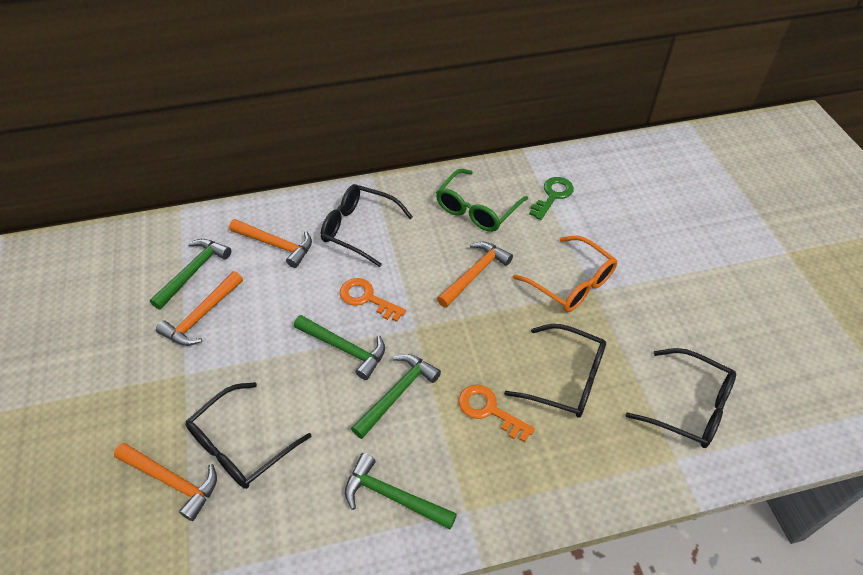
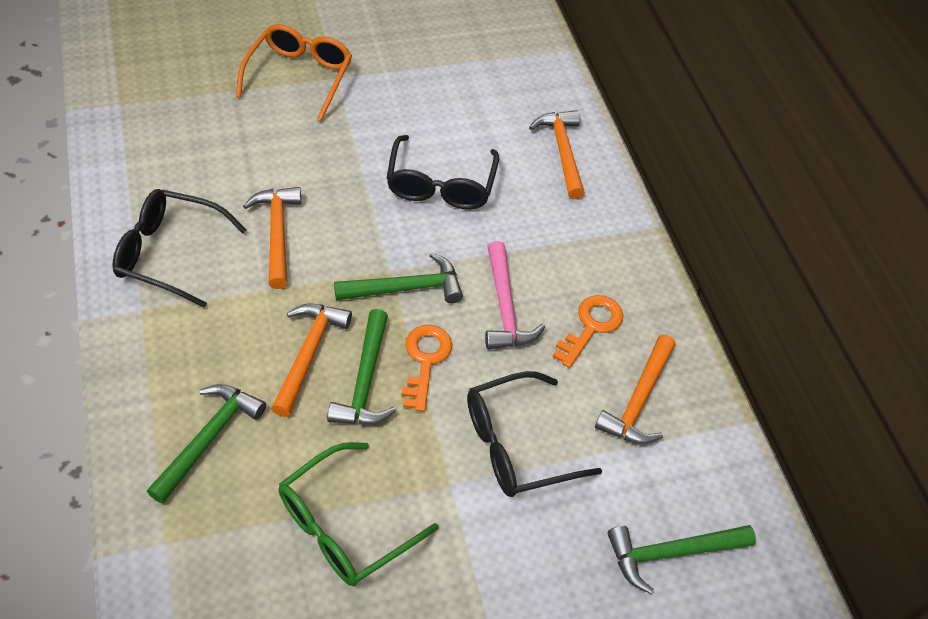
black glasses: 4 -> 3
green key: 1 -> 0
pink hammer: 0 -> 1

